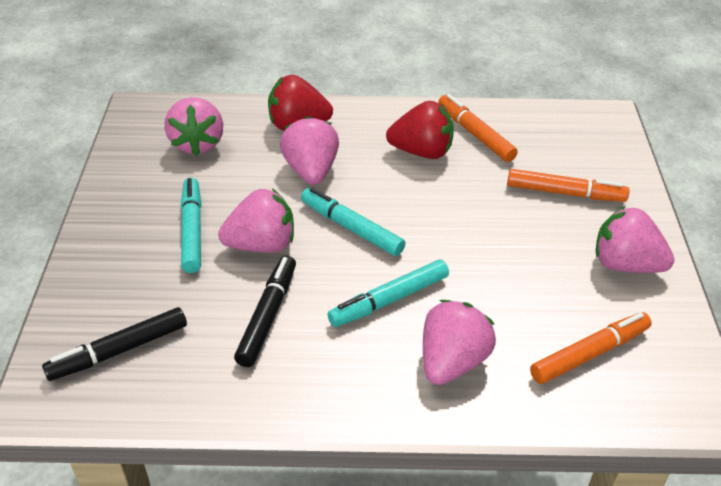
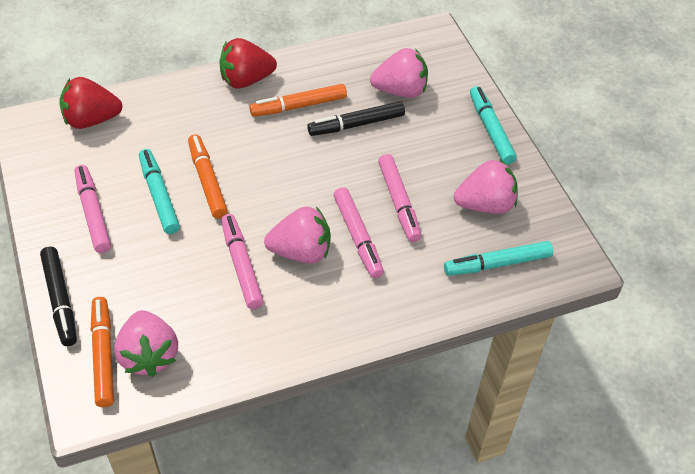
pink marker: 0 -> 4
pink strawberry: 5 -> 4

